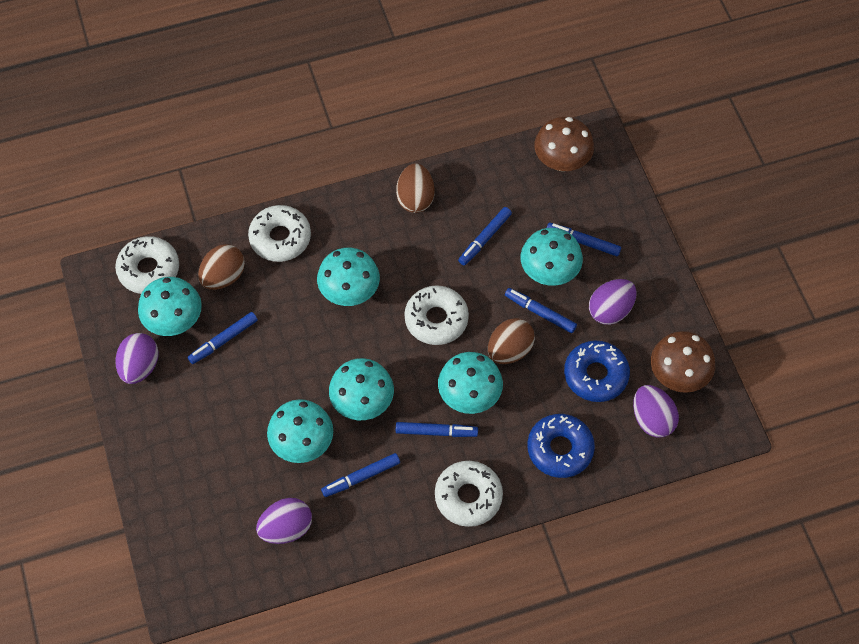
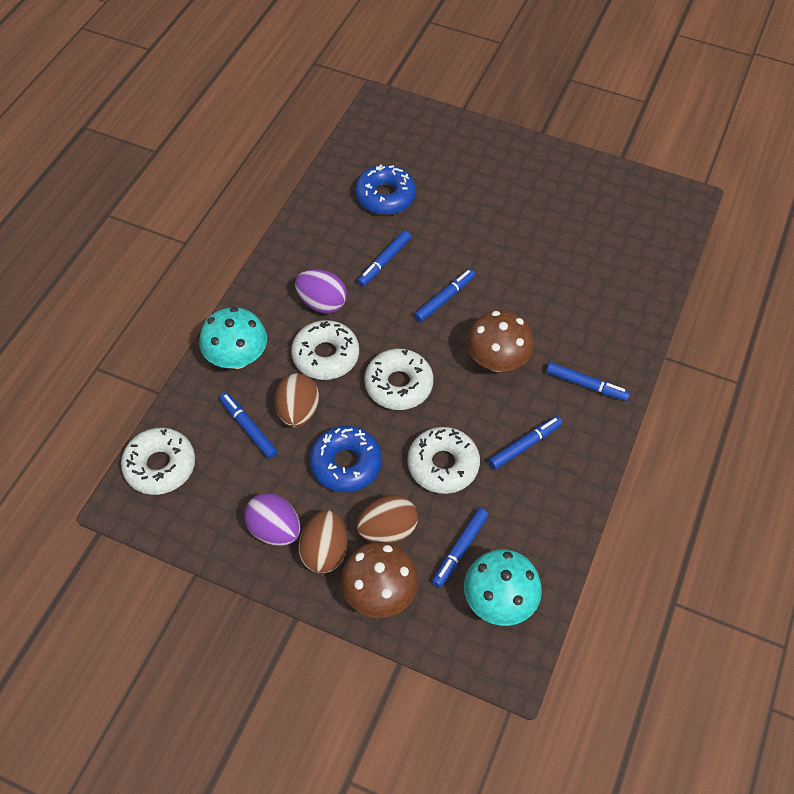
purple egg: 4 -> 2
turquoise mushroom: 6 -> 2

